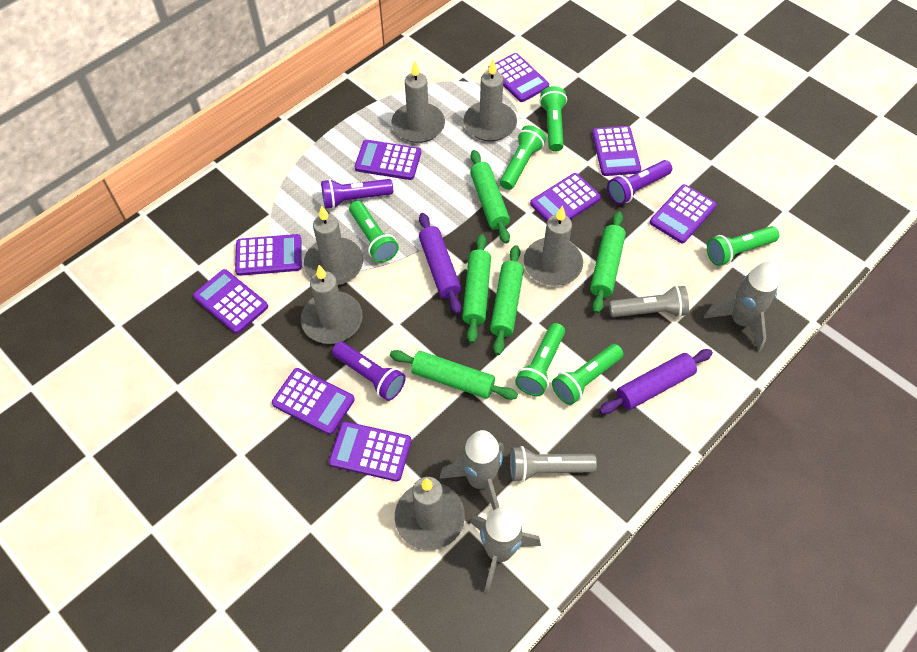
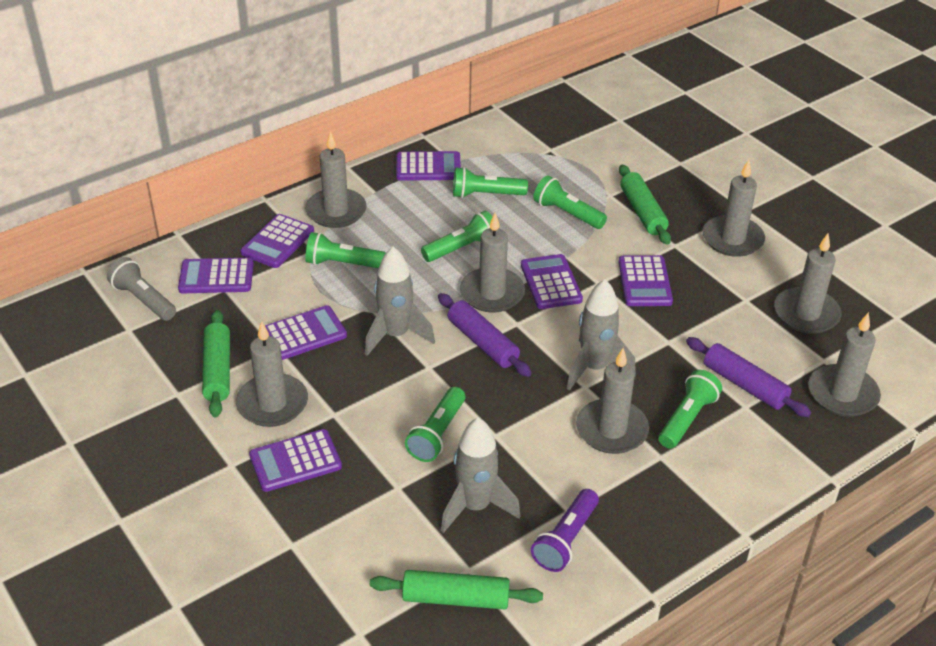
green rolling pin: 5 -> 3
grey candle: 6 -> 7
grey flashlight: 2 -> 1
purple calculator: 9 -> 7
purple flashlight: 3 -> 1

